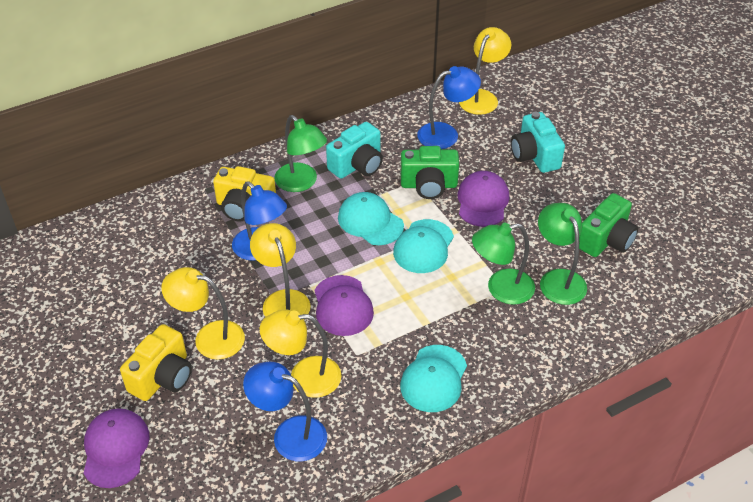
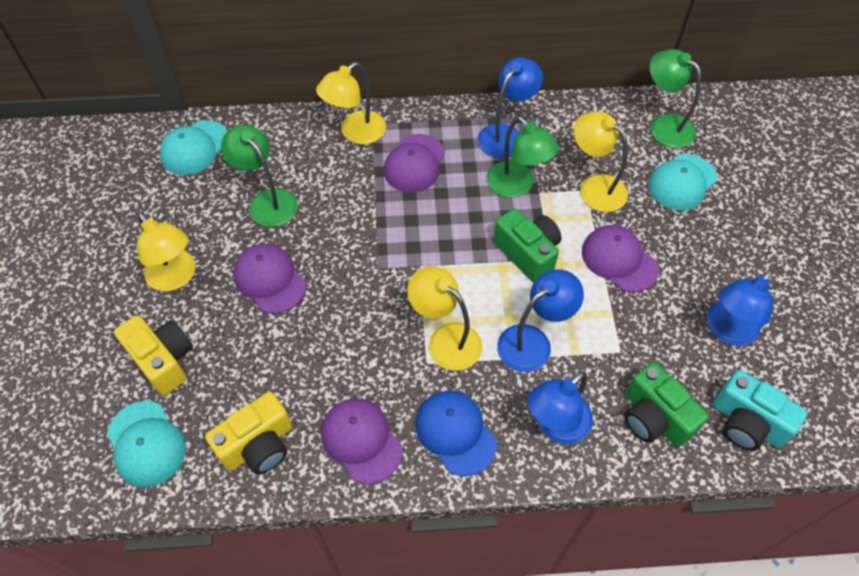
blue cap: 0 -> 1
blue lamp: 3 -> 4
purple cap: 3 -> 4
turquoise camera: 2 -> 1

